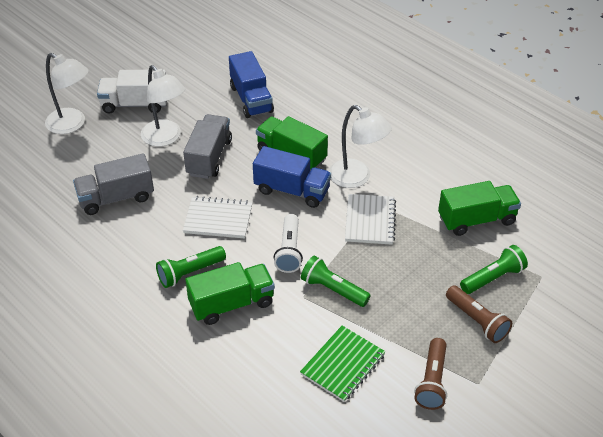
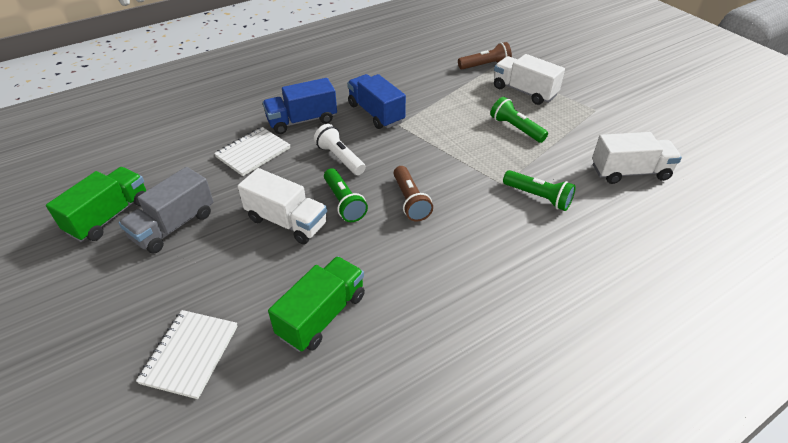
green notebook: 1 -> 0
green truck: 3 -> 2
grey truck: 2 -> 1
white lamp: 3 -> 0
white truck: 1 -> 3

